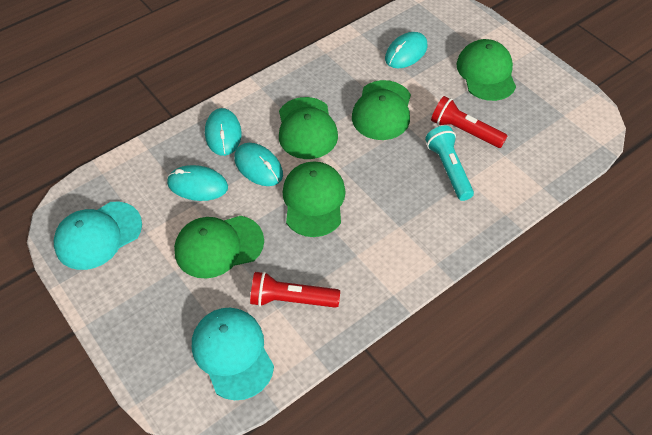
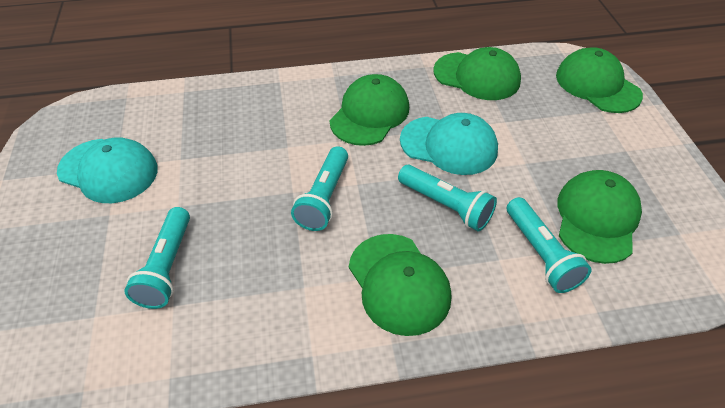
red flashlight: 2 -> 0
turquoise flashlight: 1 -> 4
turquoise mouse: 4 -> 0

